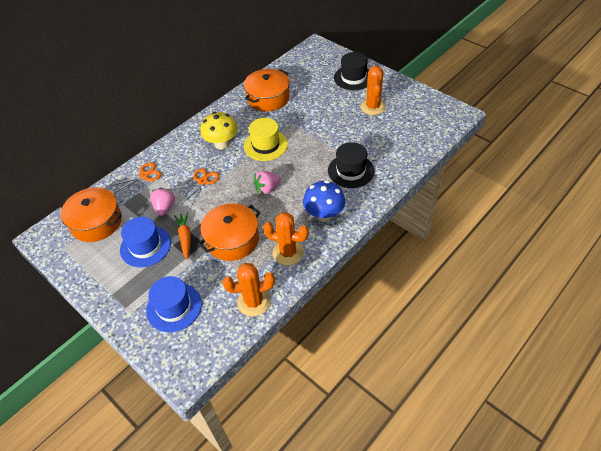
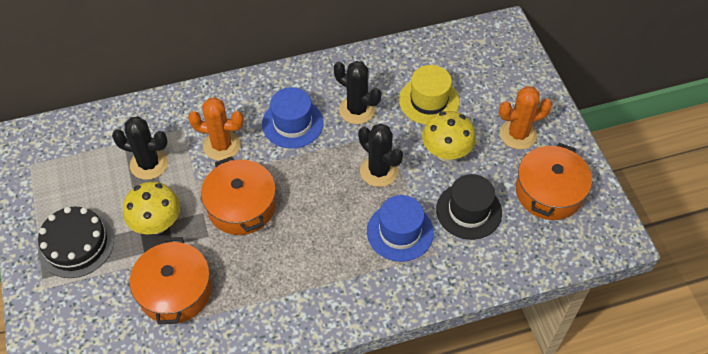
black cactus: 0 -> 3
black cake: 0 -> 1
black hat: 2 -> 1
blue mushroom: 1 -> 0
orange cactus: 3 -> 2
orange carrot: 1 -> 0
orange scissors: 2 -> 0
pink strawberry: 2 -> 0
yellow mushroom: 1 -> 2

